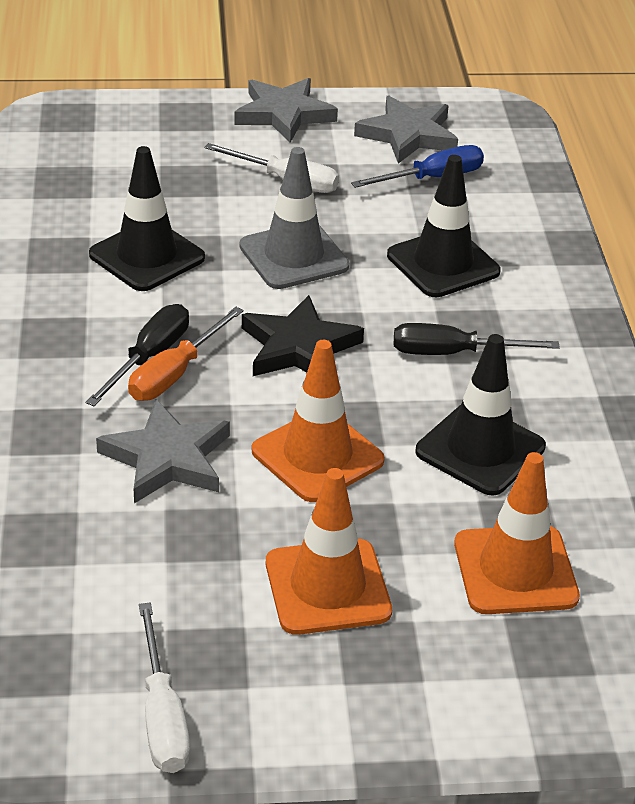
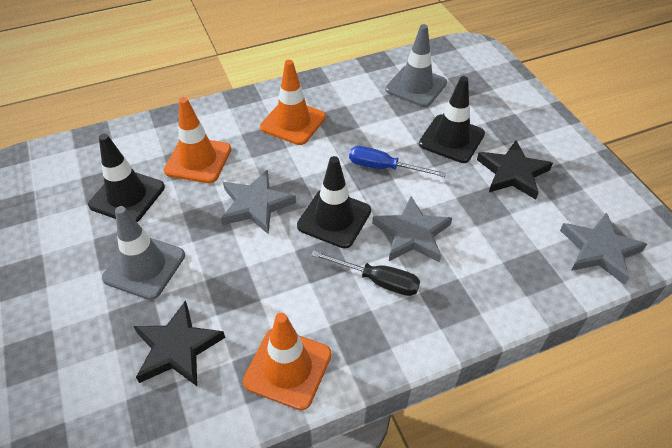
black screwdriver: 2 -> 1
black star: 1 -> 2
grey traffic cone: 1 -> 2
orange screwdriver: 1 -> 0
white screwdriver: 2 -> 0

